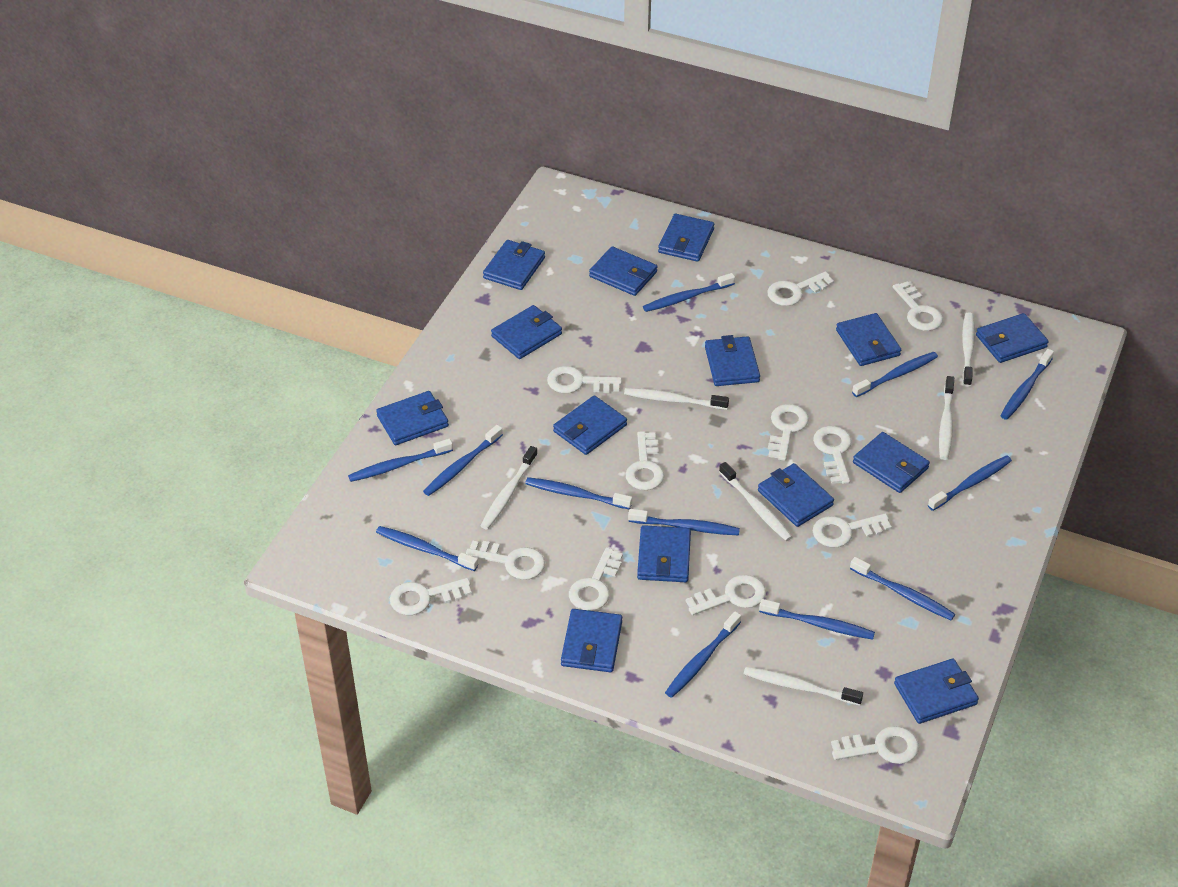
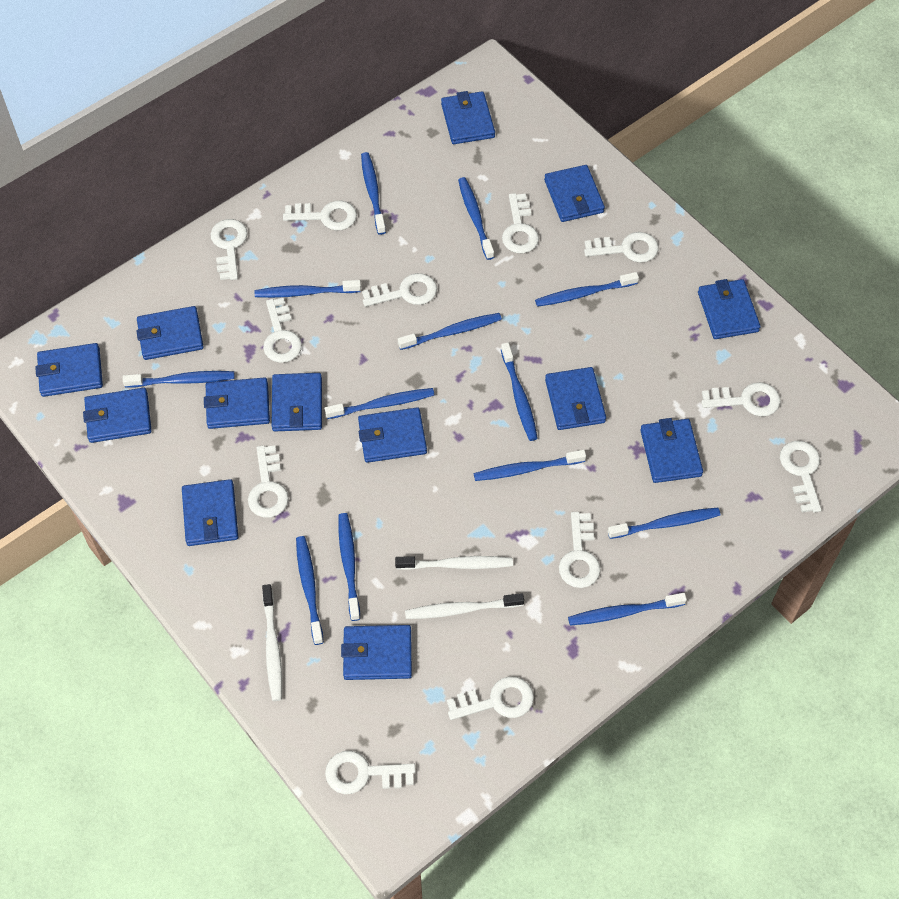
blue toothbrush: 12 -> 13
blue wallet: 14 -> 13
white toothbrush: 6 -> 3

